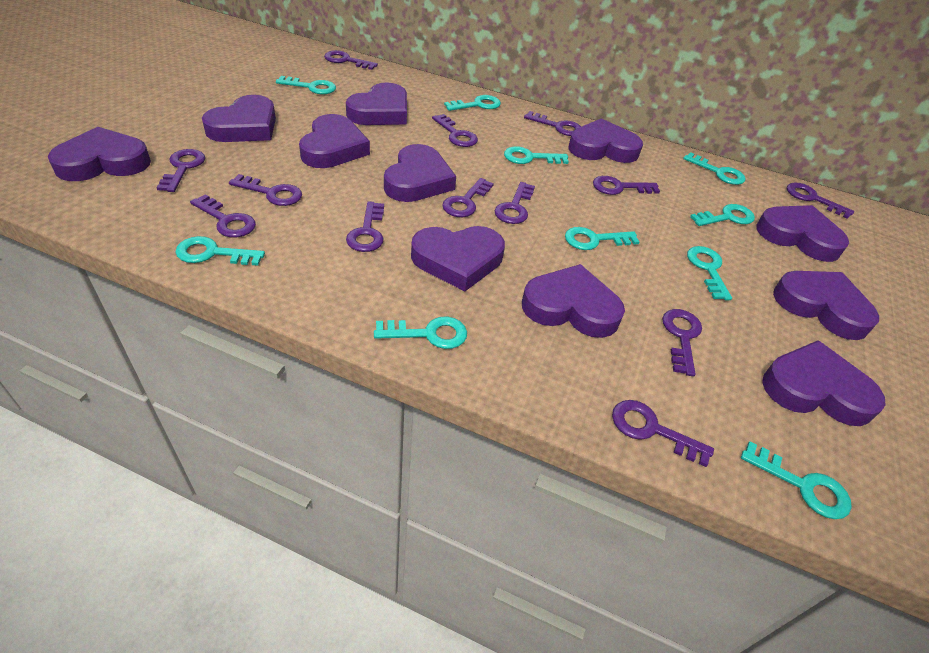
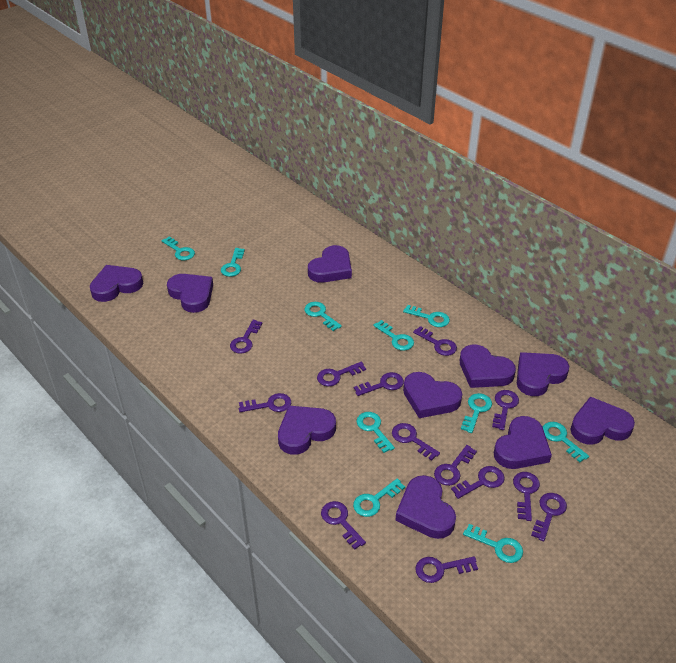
purple heart: 11 -> 10

